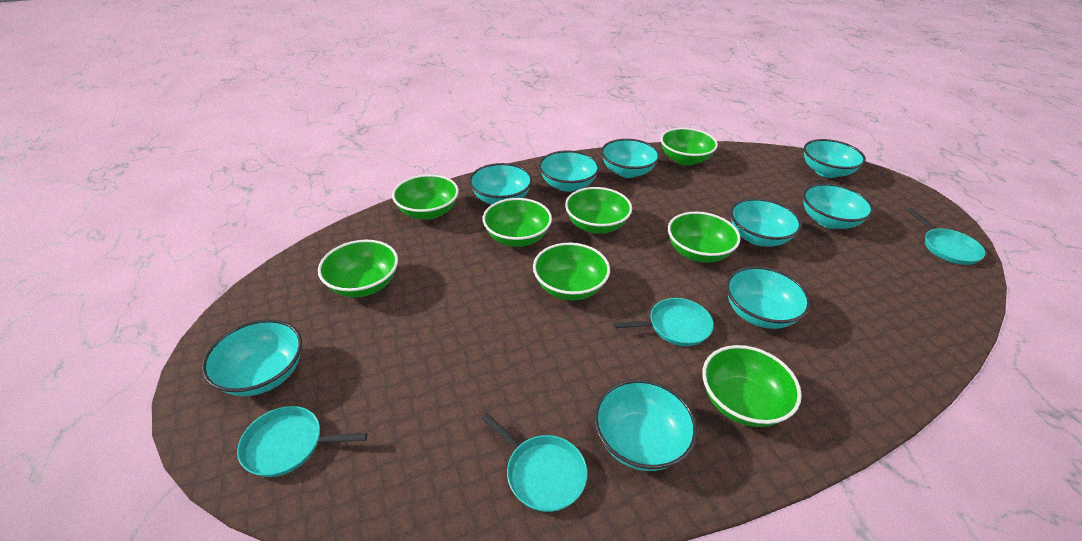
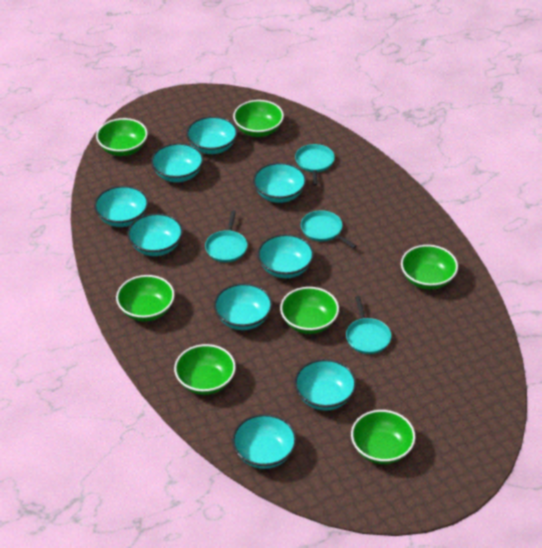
green bowl: 8 -> 7

